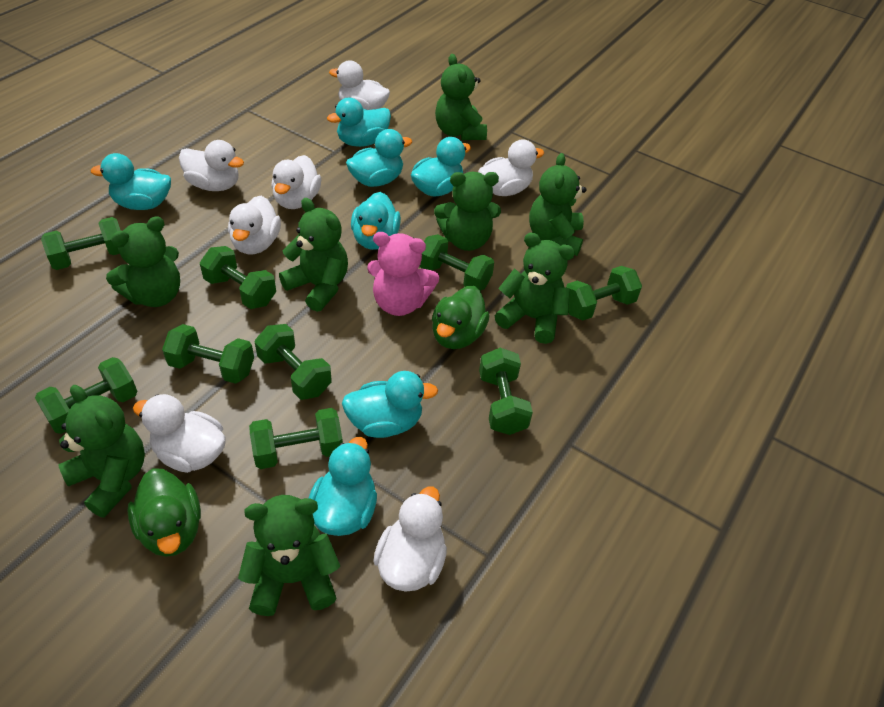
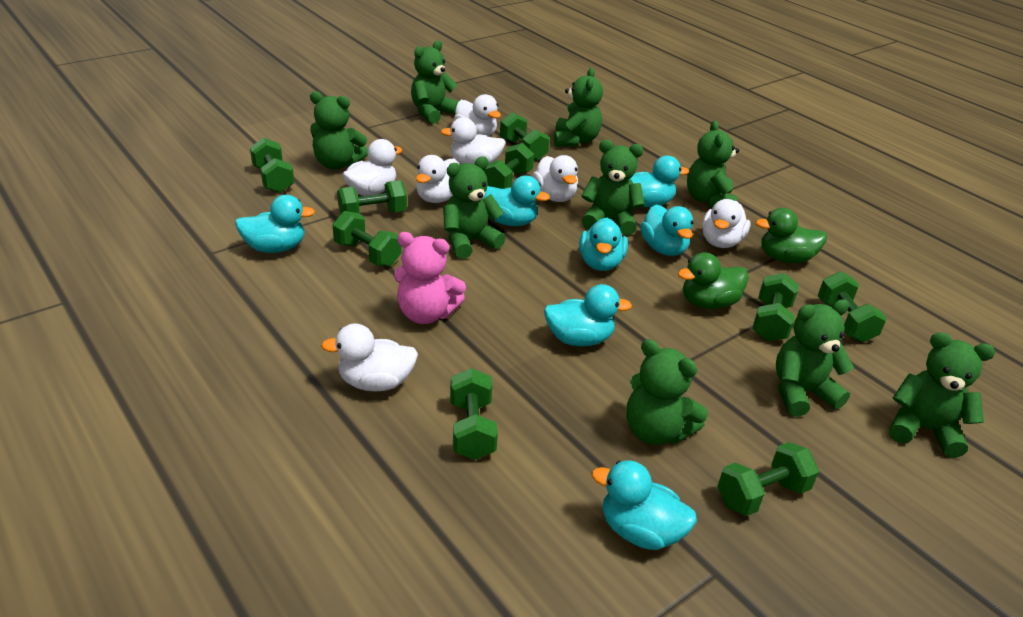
green teddy bear: 8 -> 9

